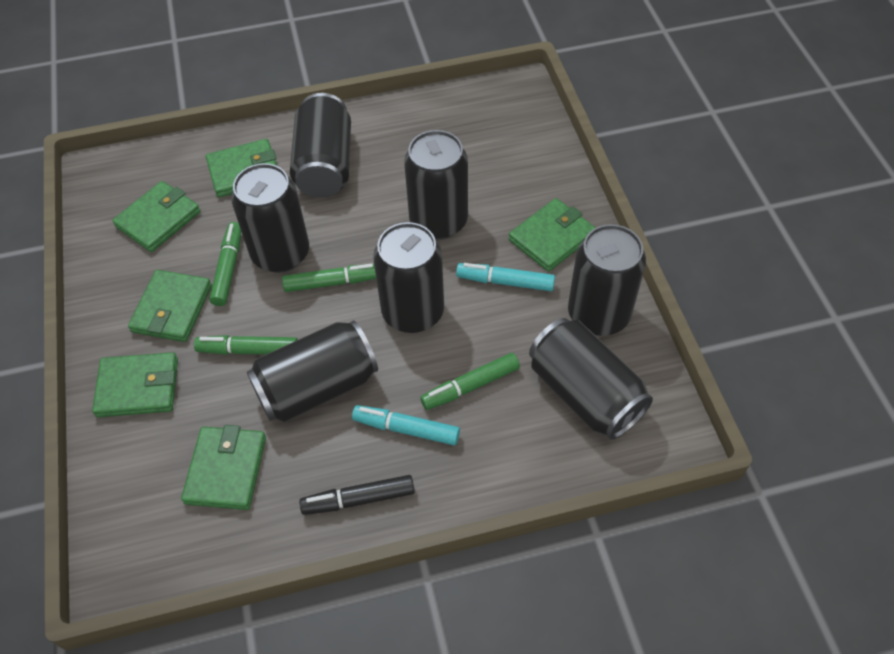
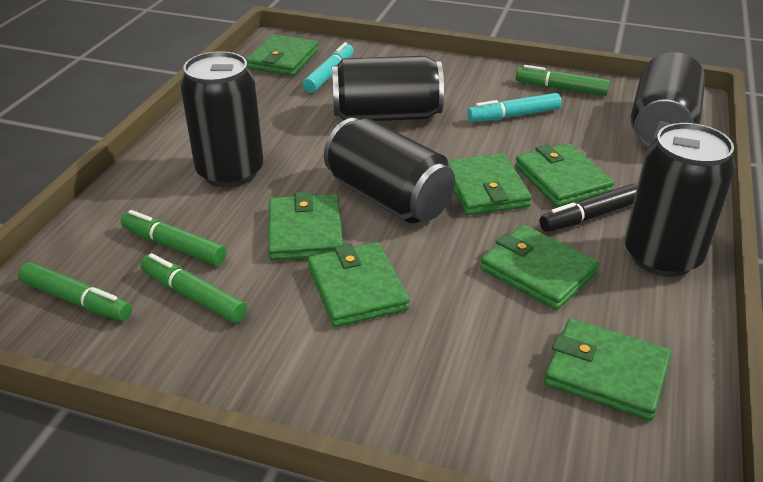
black can: 7 -> 5
green wallet: 6 -> 7

